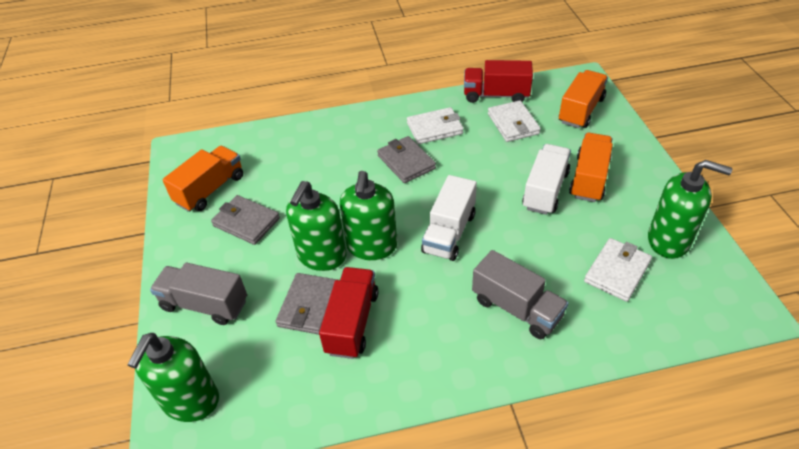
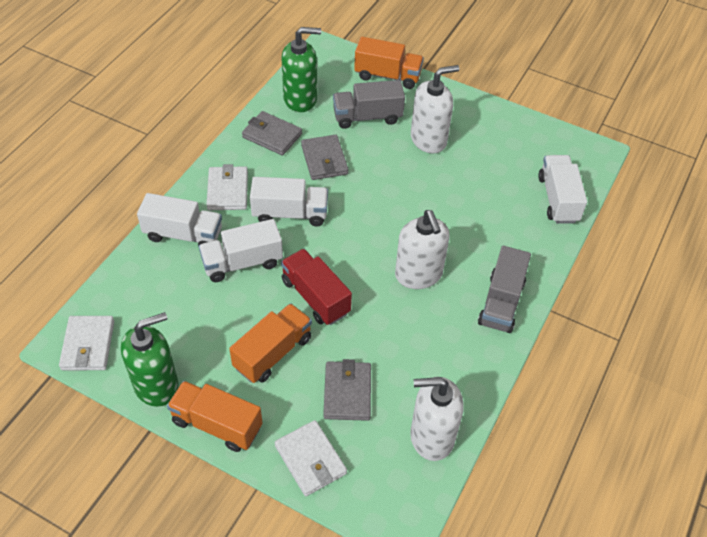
green soap dispenser: 4 -> 2
red truck: 2 -> 1
white soap dispenser: 0 -> 3
white truck: 2 -> 4

